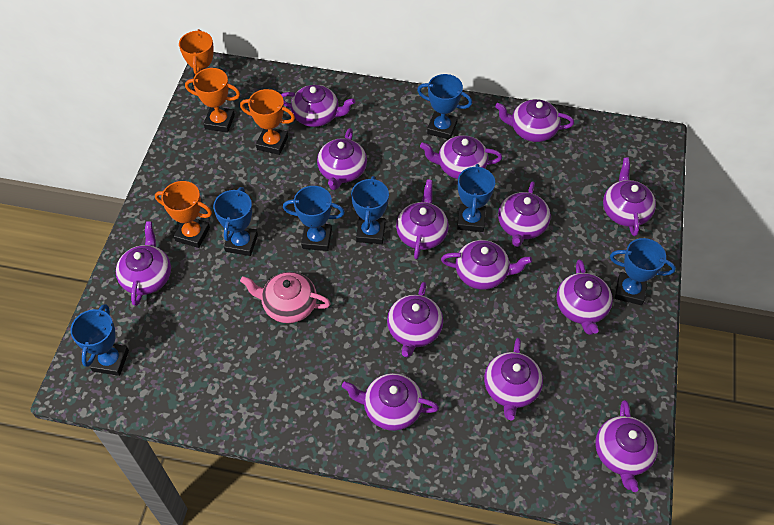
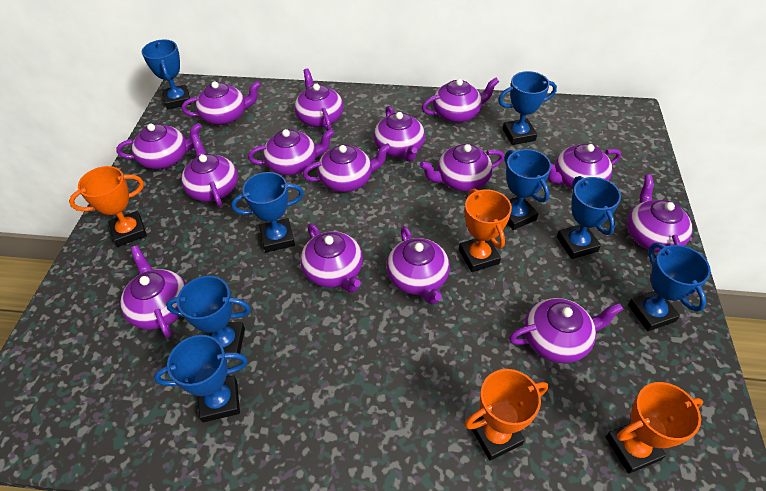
blue trophy: 7 -> 8
pink teapot: 1 -> 0
purple teapot: 14 -> 15

